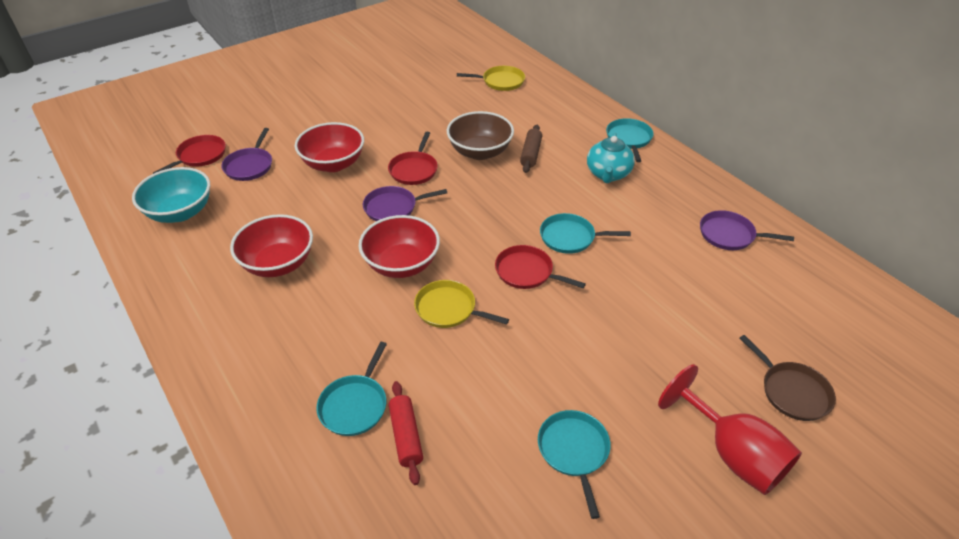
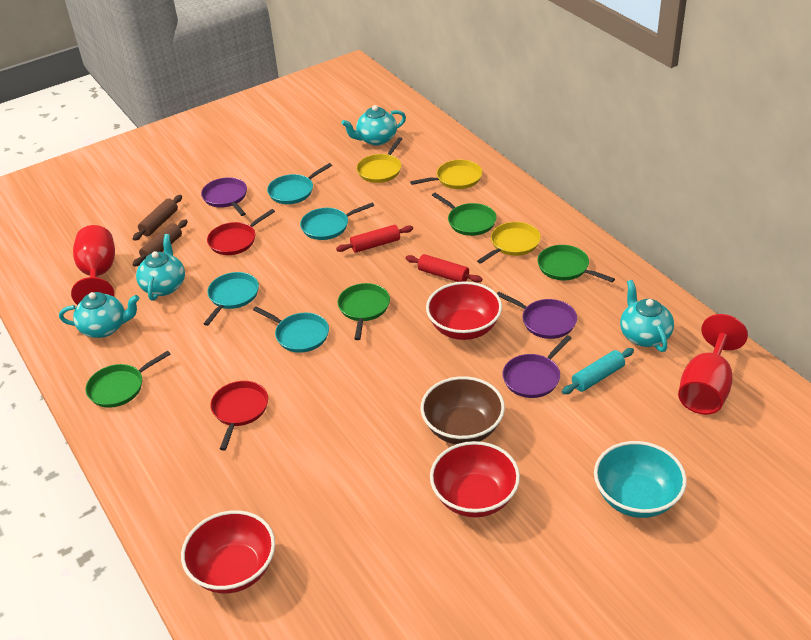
brown pan: 1 -> 0
brown rolling pin: 1 -> 2
green pan: 0 -> 4
red goblet: 1 -> 2
red pan: 3 -> 2
red rolling pin: 1 -> 2
turquoise rolling pin: 0 -> 1
turquoise teapot: 1 -> 4
yellow pan: 2 -> 3

